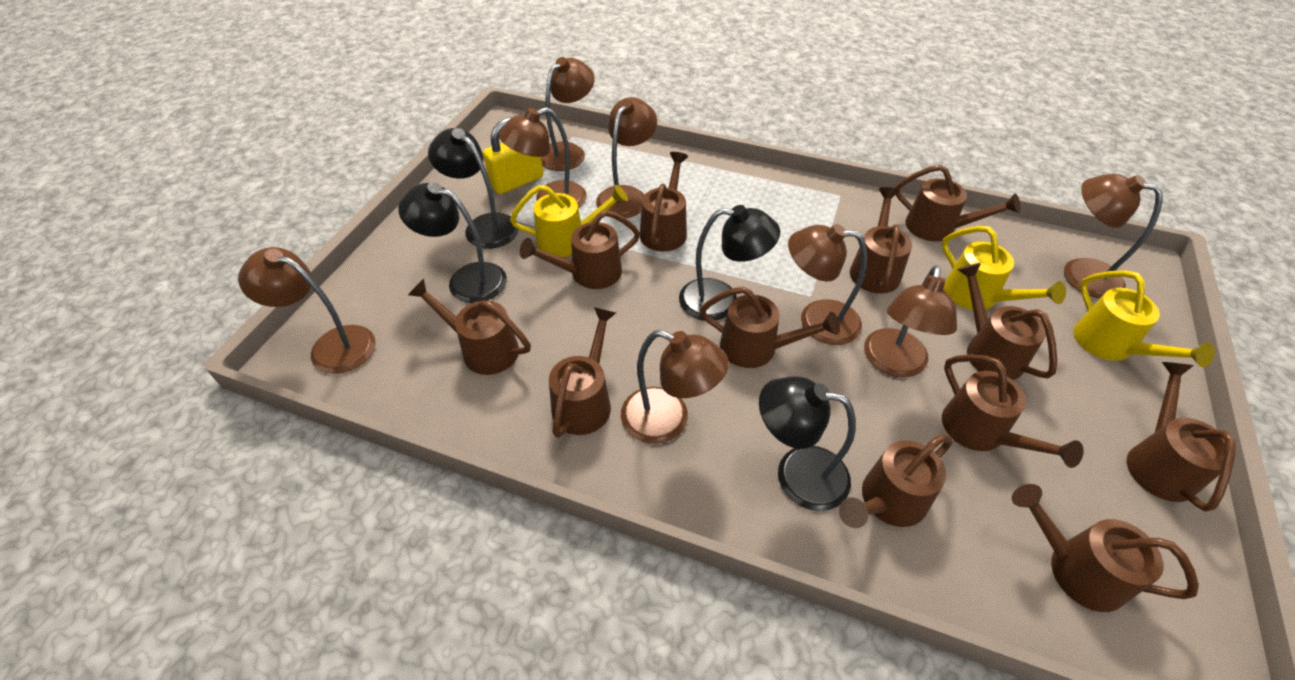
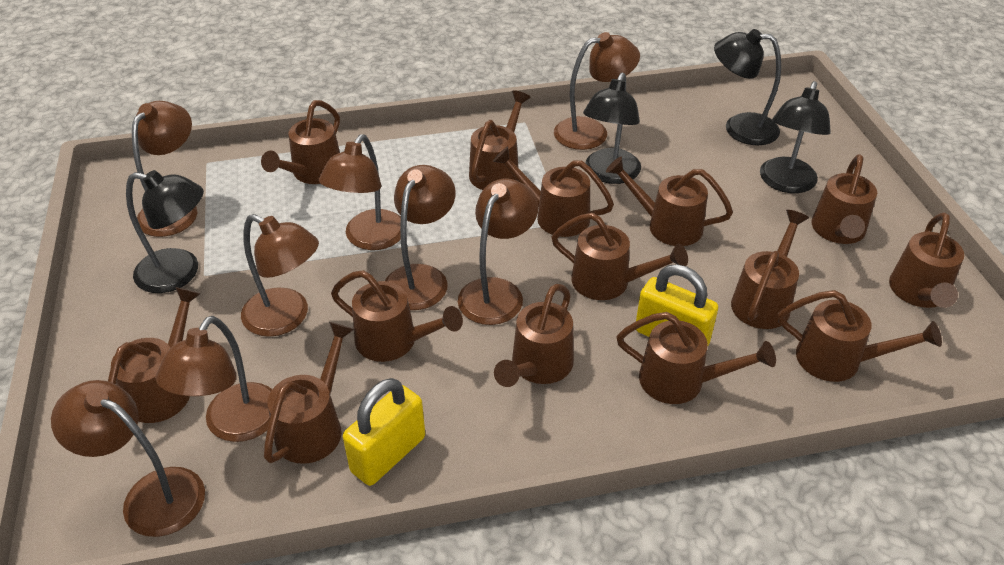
brown watering can: 12 -> 14
yellow padlock: 1 -> 2
yellow watering can: 3 -> 0

